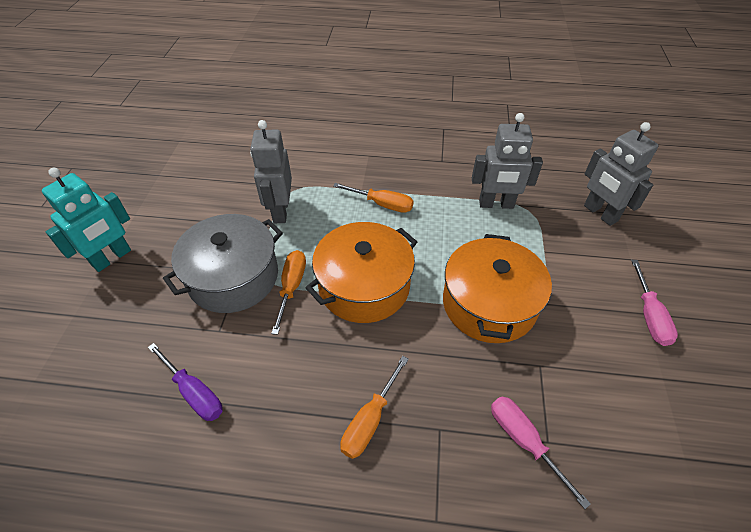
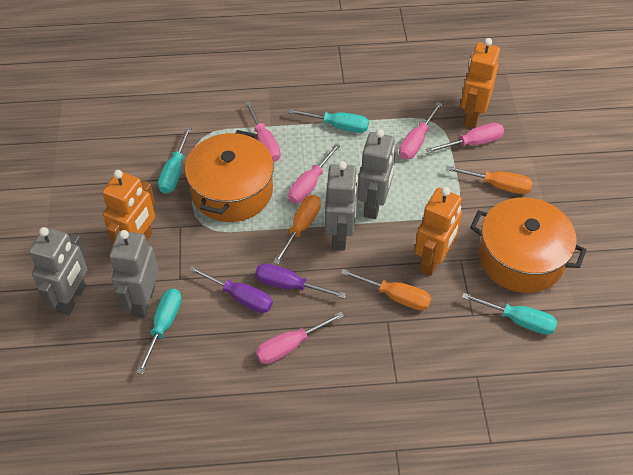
grey pot: 1 -> 0
grey robot: 3 -> 4
orange robot: 0 -> 3
pink screwdriver: 2 -> 5
purple screwdriver: 1 -> 2
turquoise robot: 1 -> 0
turquoise screwdriver: 0 -> 4

